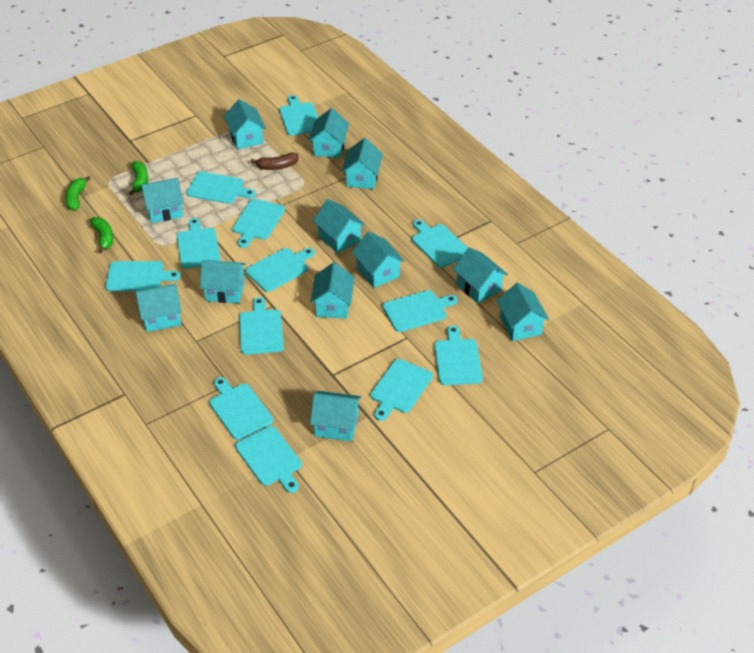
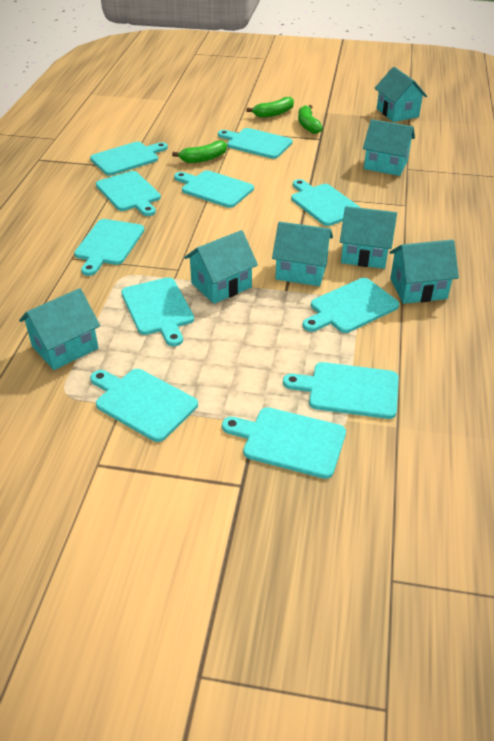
brown banana: 1 -> 0
turquoise cutting board: 13 -> 11
turquoise house: 12 -> 7

